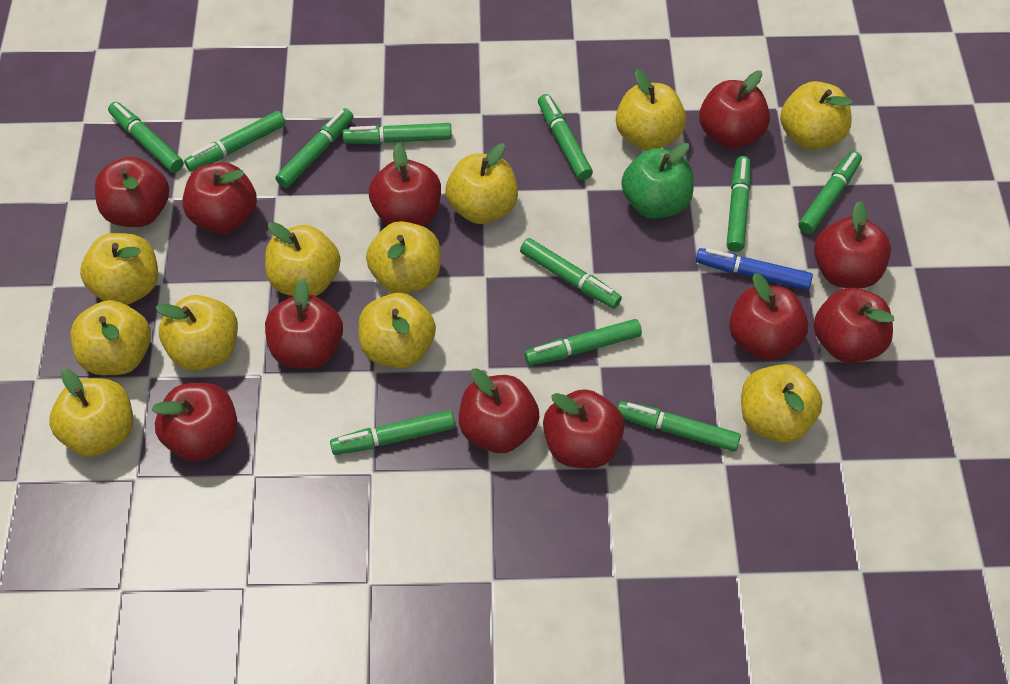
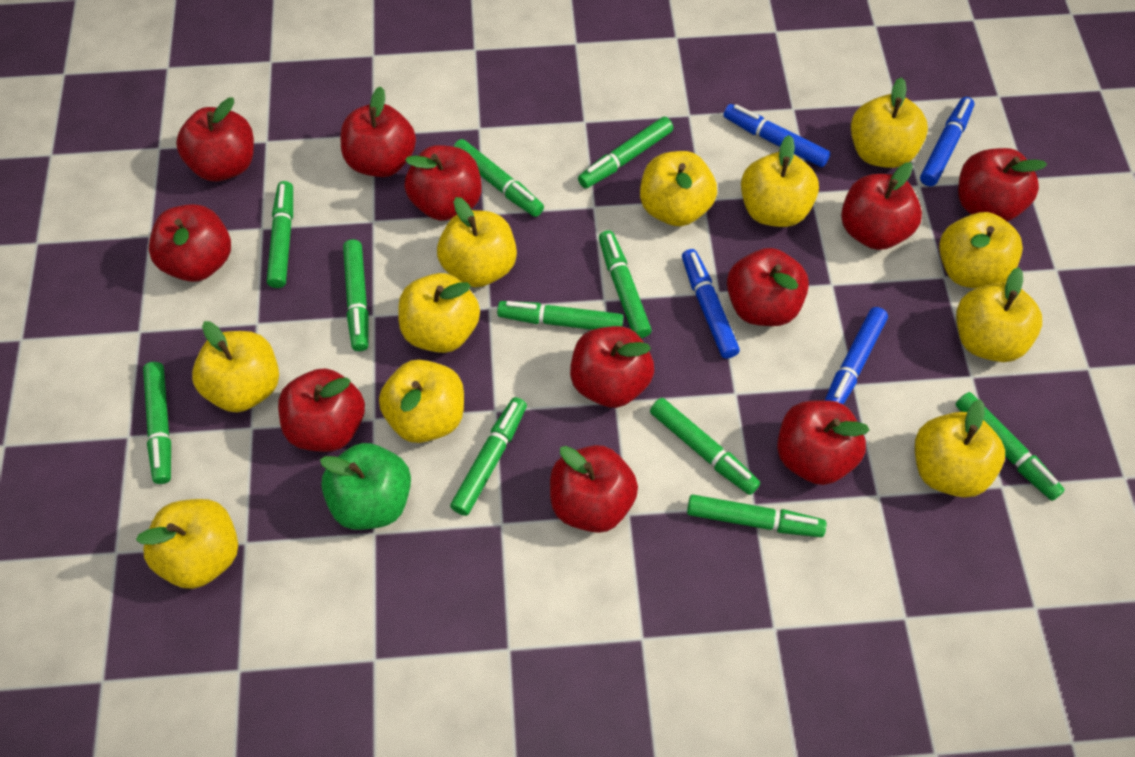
blue marker: 1 -> 4

